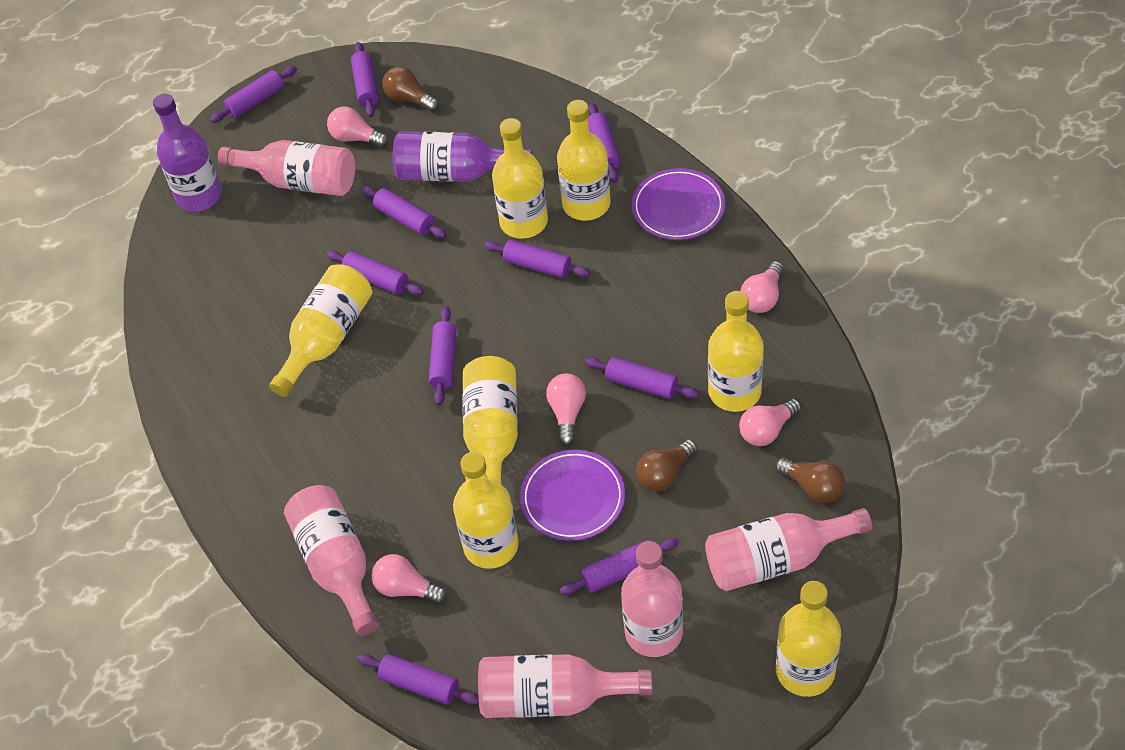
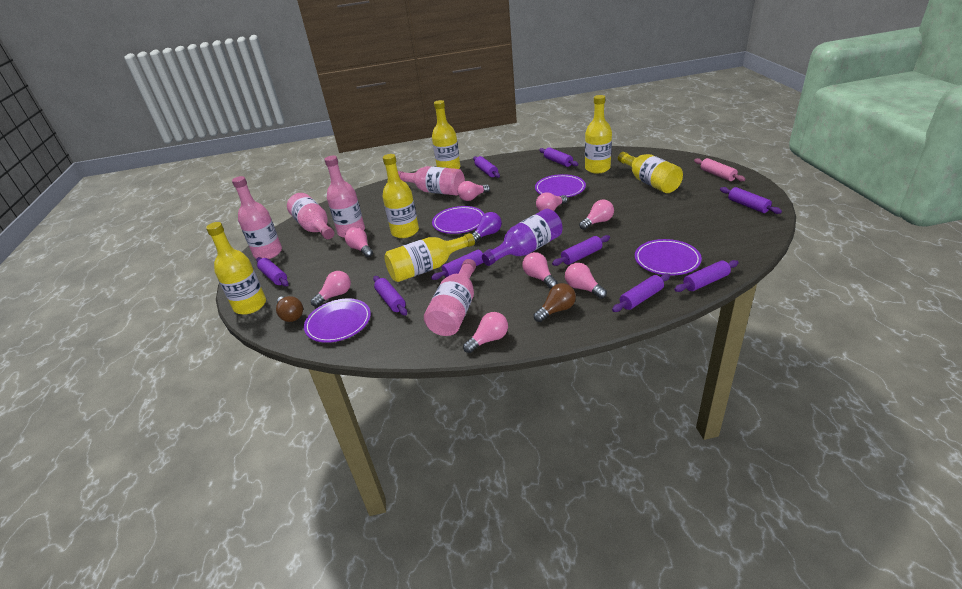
brown light bulb: 3 -> 2
pink light bulb: 5 -> 8
pink rolling pin: 0 -> 1
purple bottle: 2 -> 1
purple light bulb: 0 -> 1
purple plate: 2 -> 4
purple rolling pin: 10 -> 9
yellow bottle: 7 -> 6

